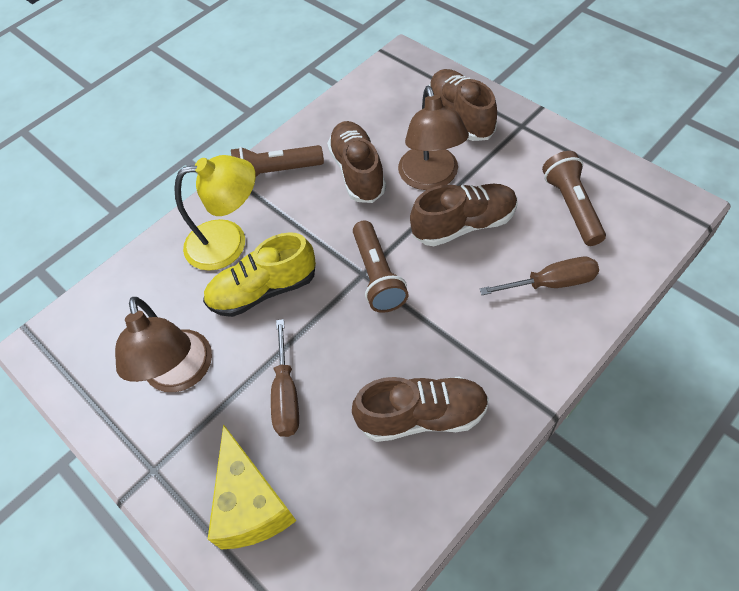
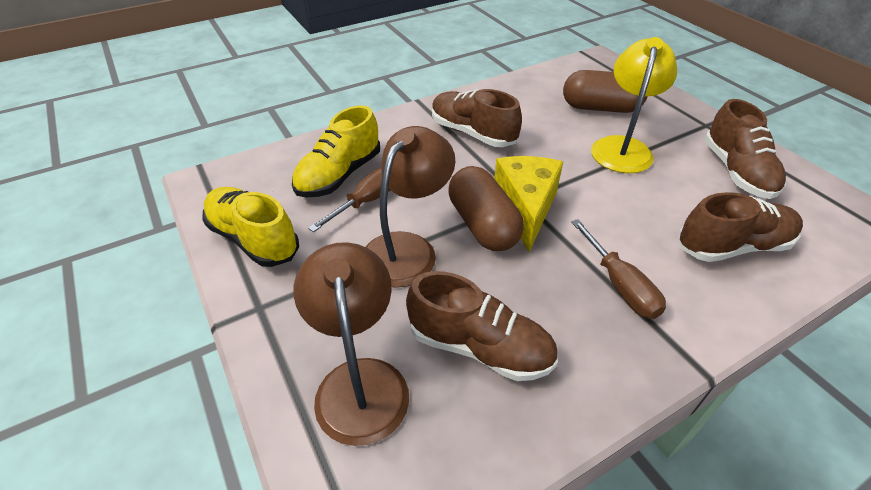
brown capsule: 0 -> 2
brown flashlight: 3 -> 0
yellow shoe: 1 -> 2

